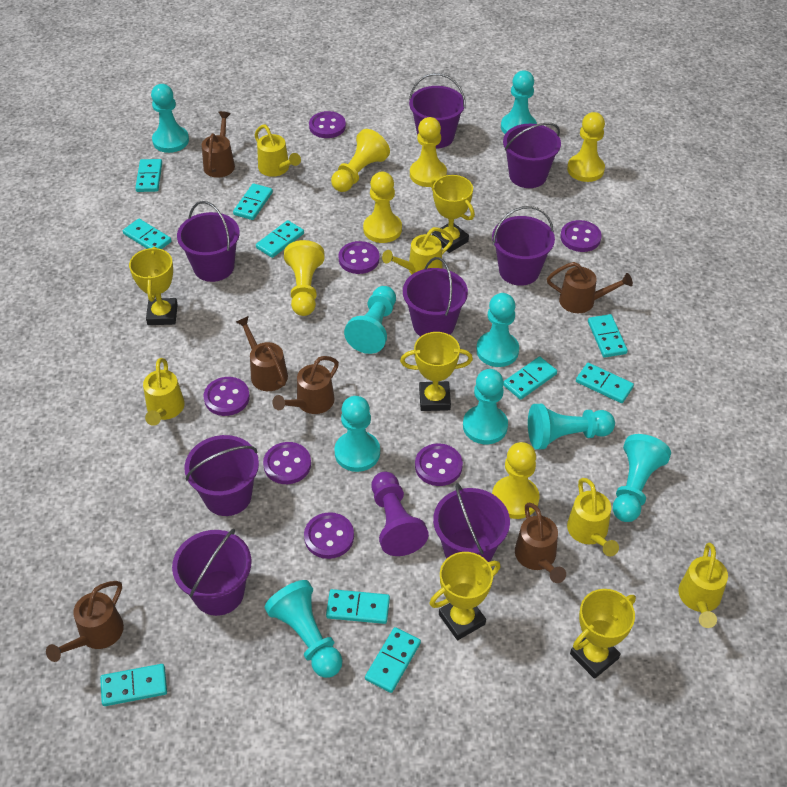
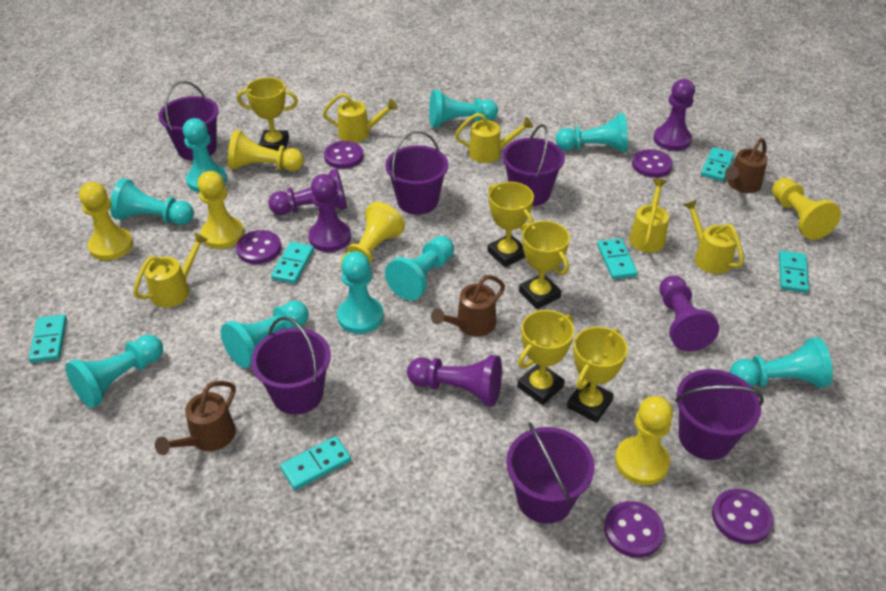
brown watering can: 6 -> 3
purple bucket: 8 -> 6
purple button: 7 -> 5
purple pawn: 1 -> 5
turquoise domino: 10 -> 6

